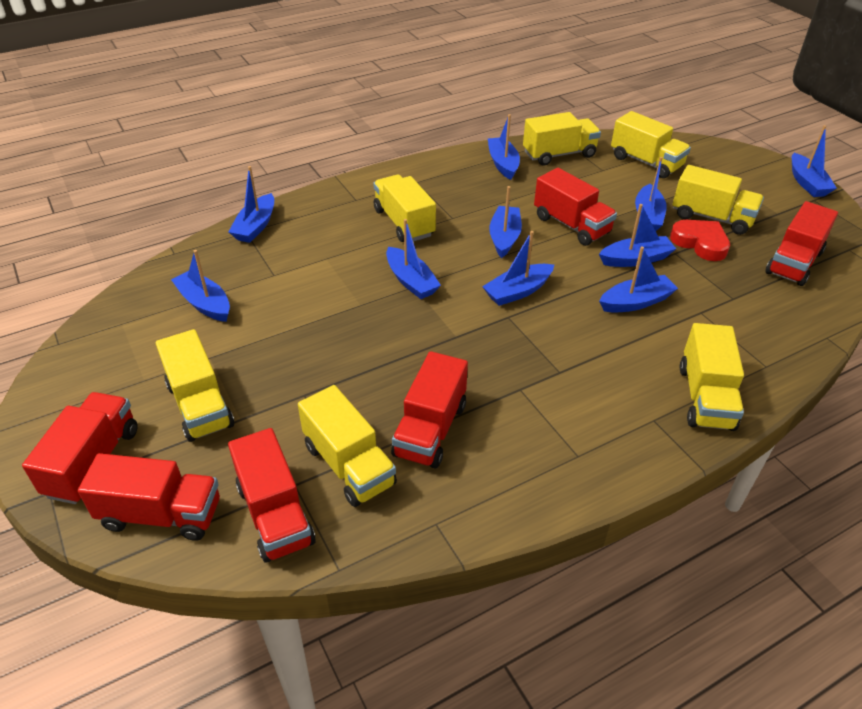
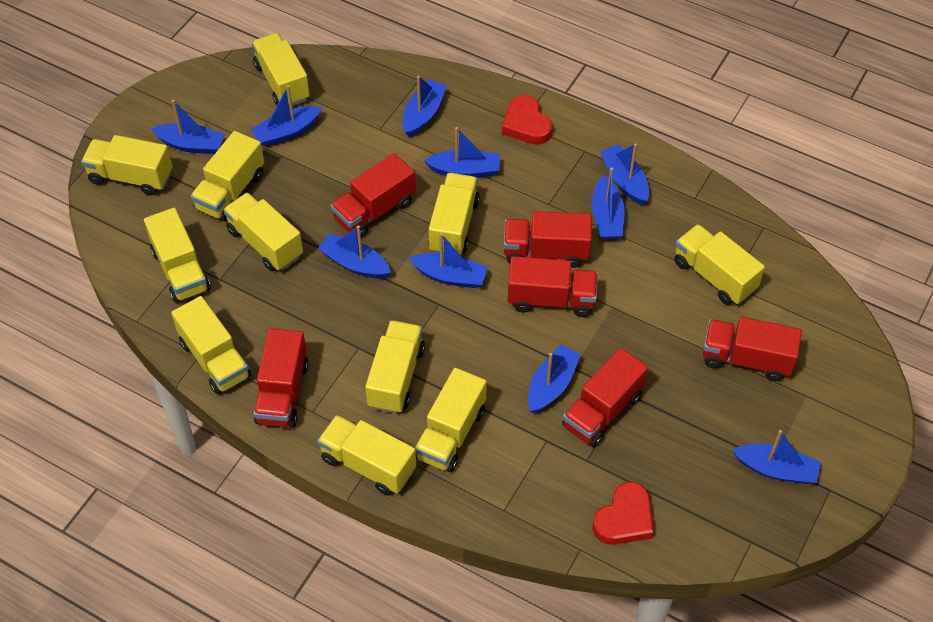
red heart: 1 -> 2
yellow truck: 7 -> 11

